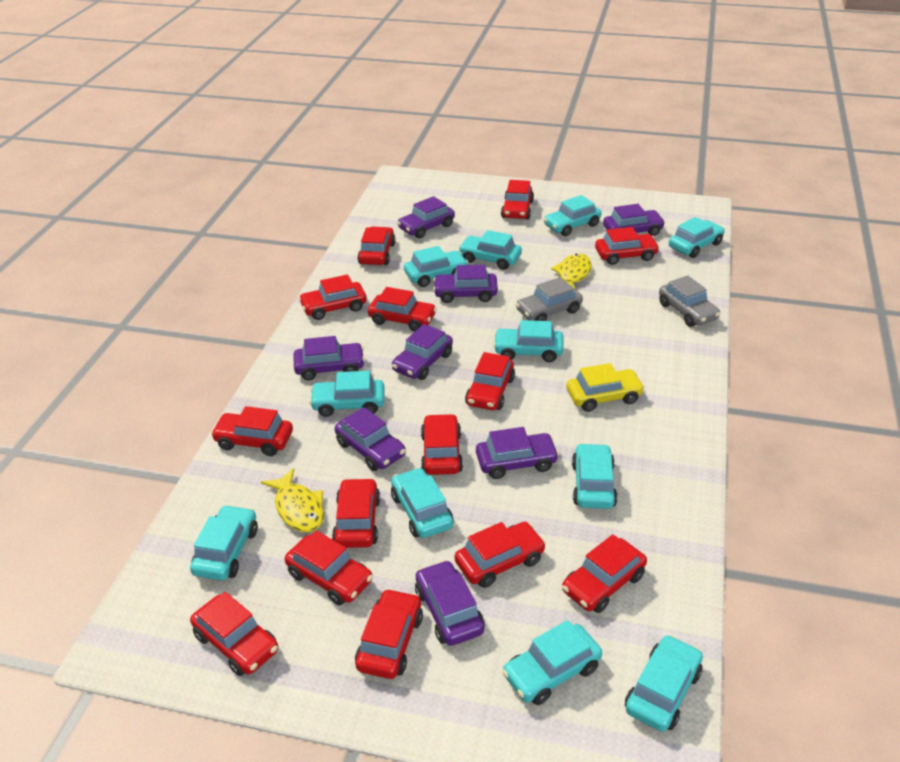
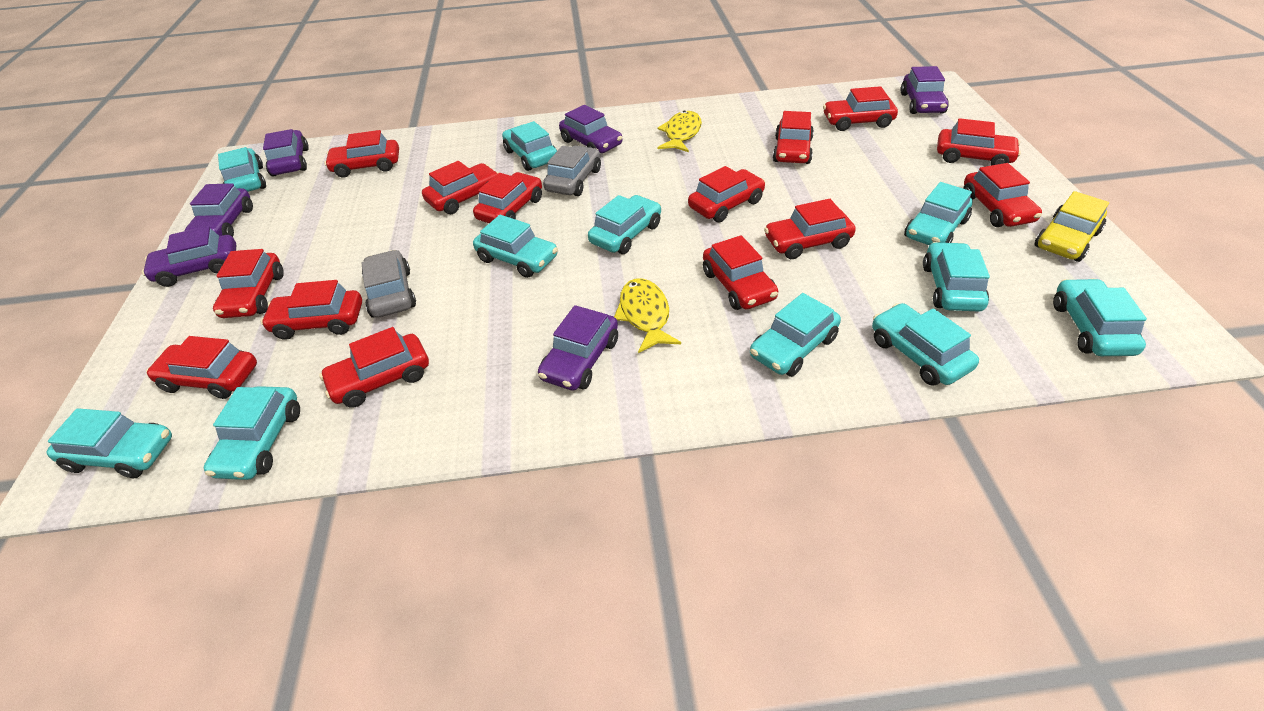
purple car: 8 -> 6

